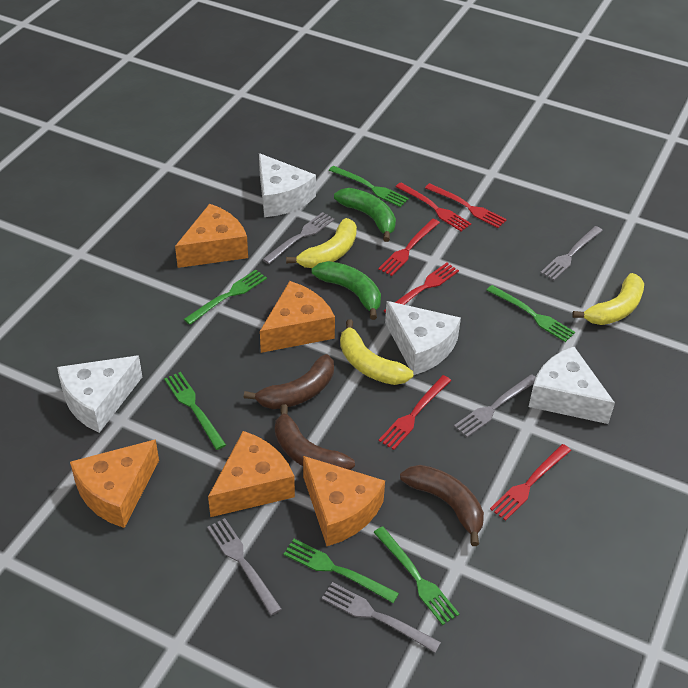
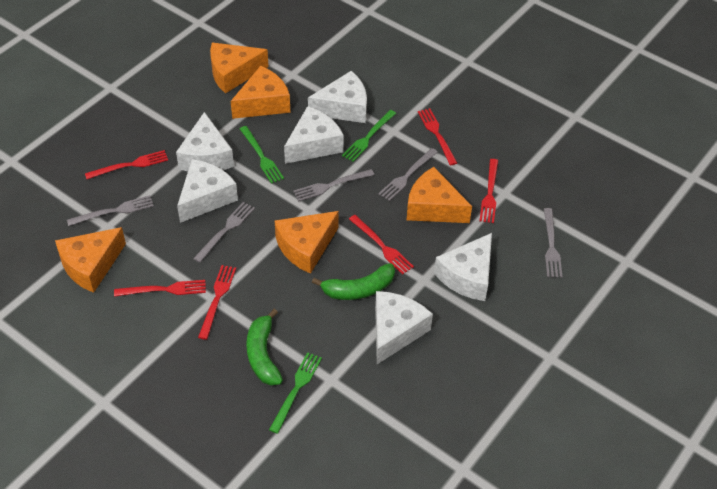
brown banana: 3 -> 0
green fork: 6 -> 3
white cheese: 4 -> 6
yellow banana: 3 -> 0

